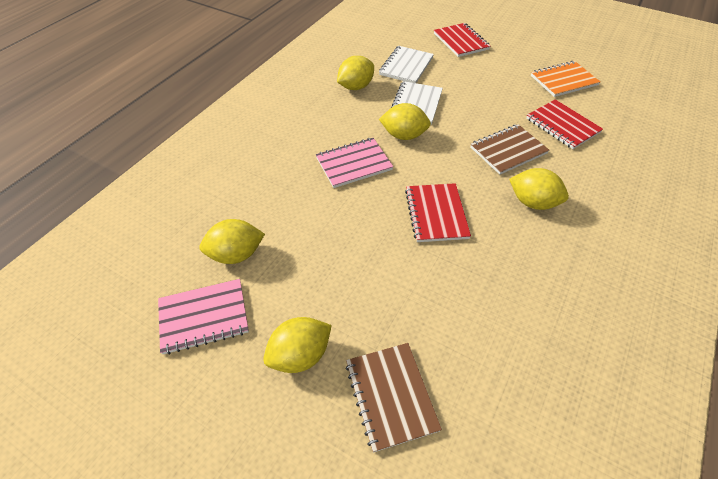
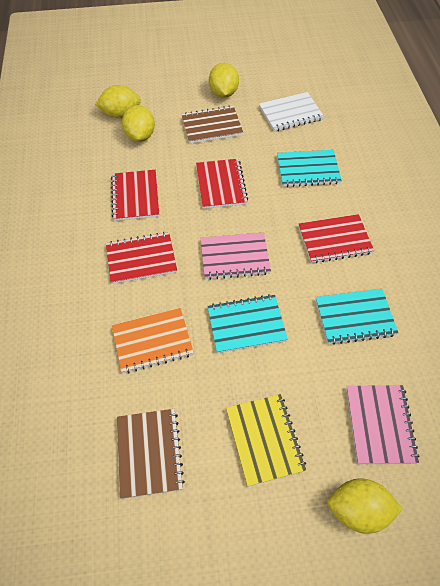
red notebook: 3 -> 4
turquoise notebook: 0 -> 3
white notebook: 2 -> 1
yellow lemon: 5 -> 4
yellow notebook: 0 -> 1

